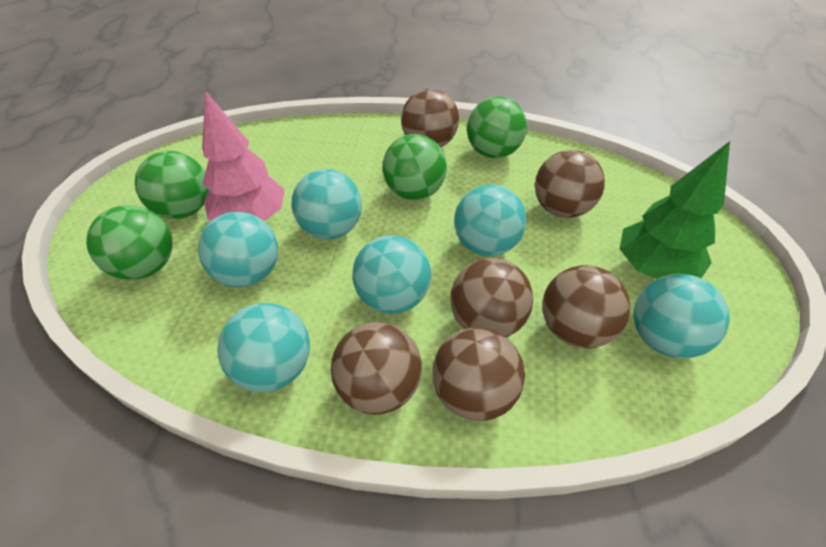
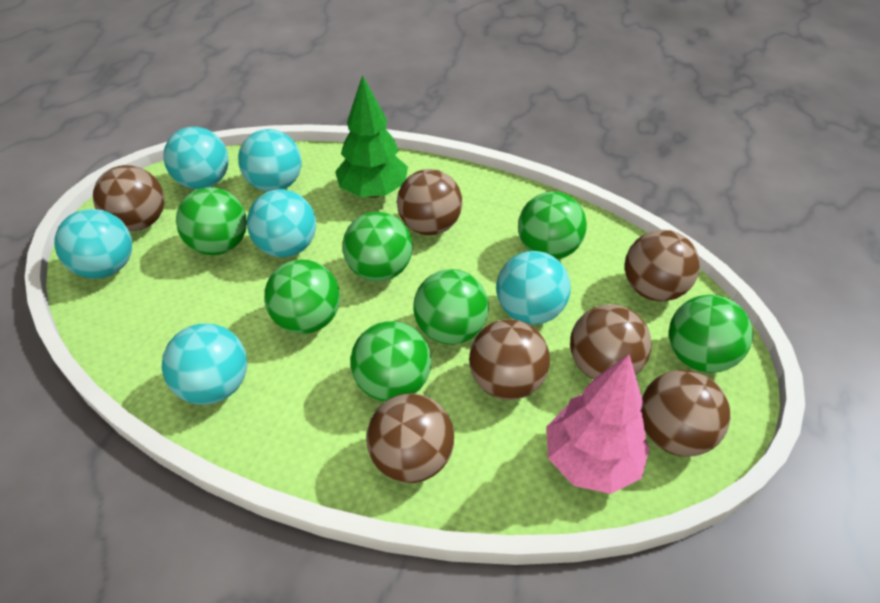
brown ball: 6 -> 7
green ball: 4 -> 7

